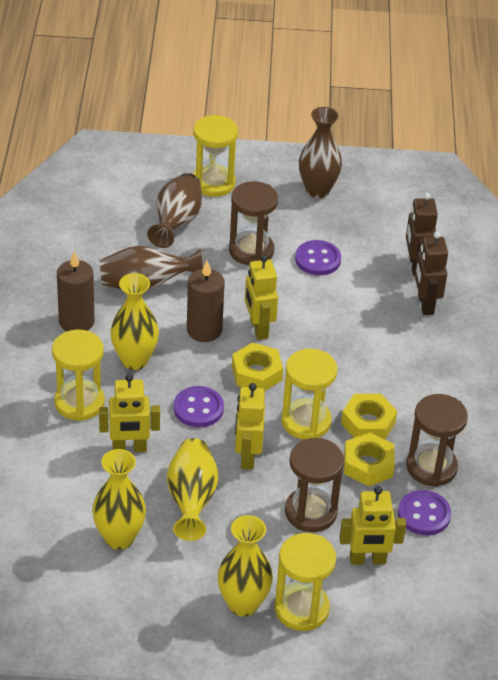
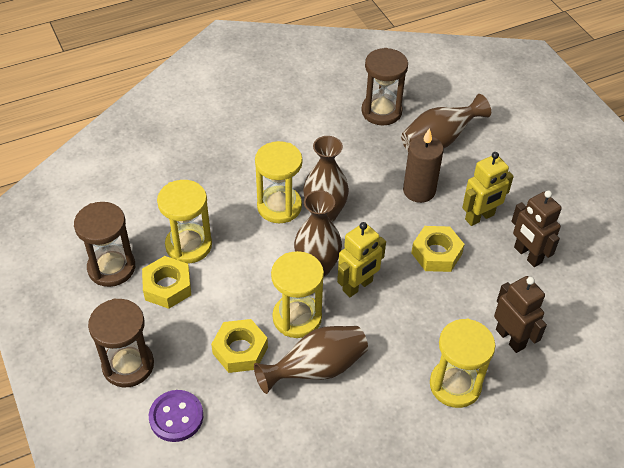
brown candle: 2 -> 1
brown vase: 3 -> 4
purple button: 3 -> 1
yellow robot: 4 -> 2
yellow vase: 4 -> 0

